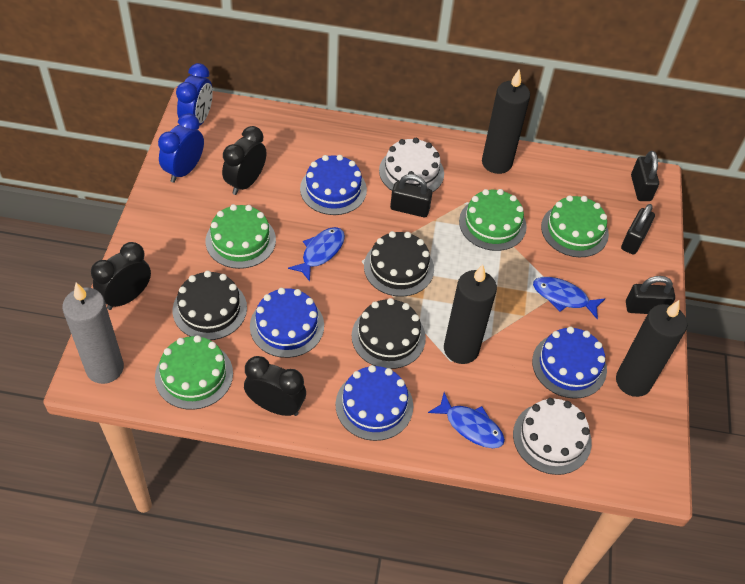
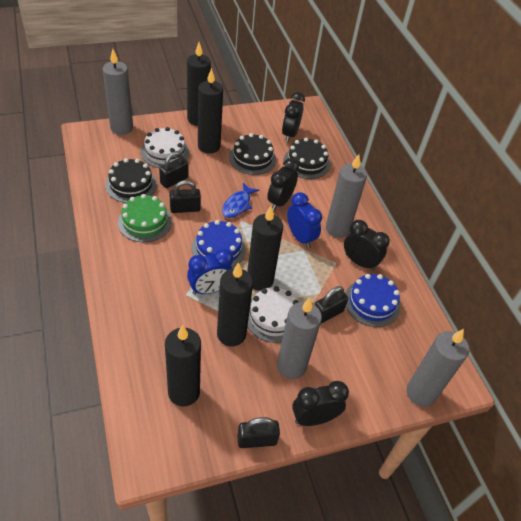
black candle: 3 -> 5
black clock: 3 -> 4
blue cake: 4 -> 2
blue fish: 3 -> 1
green cake: 4 -> 1
grey candle: 1 -> 4

